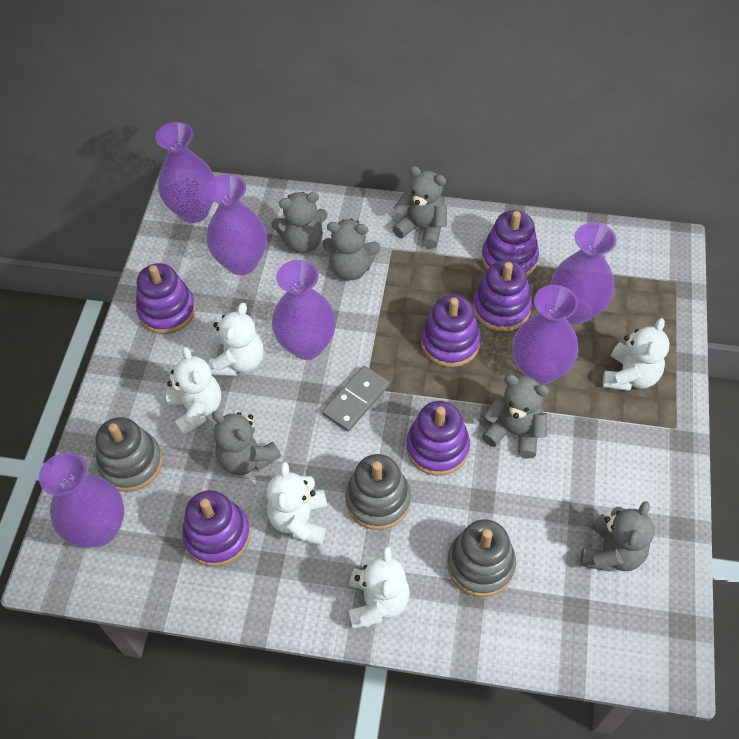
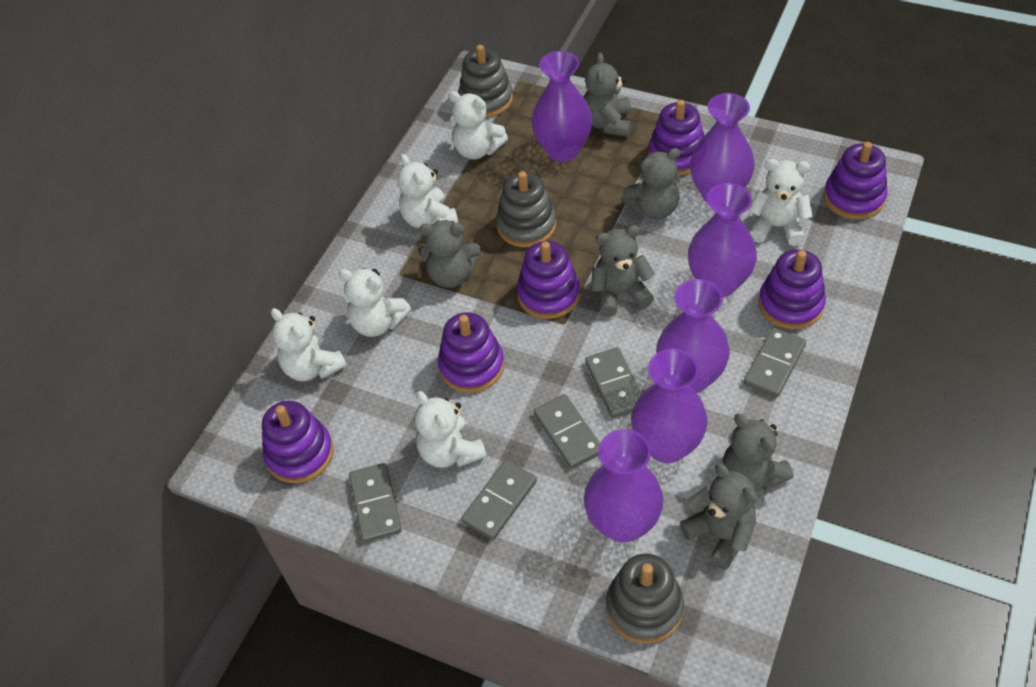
grey domino: 1 -> 5
white teddy bear: 5 -> 6

